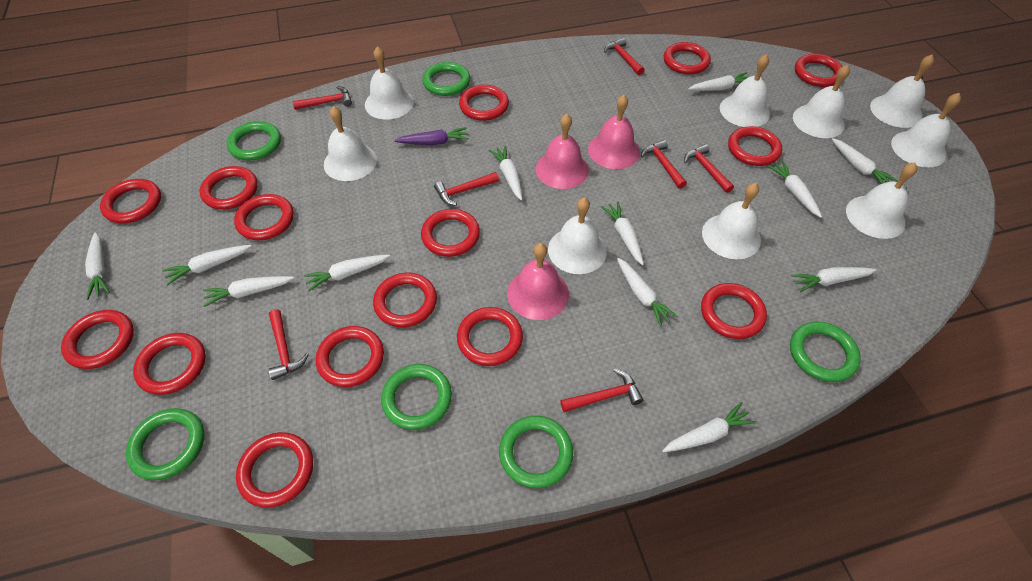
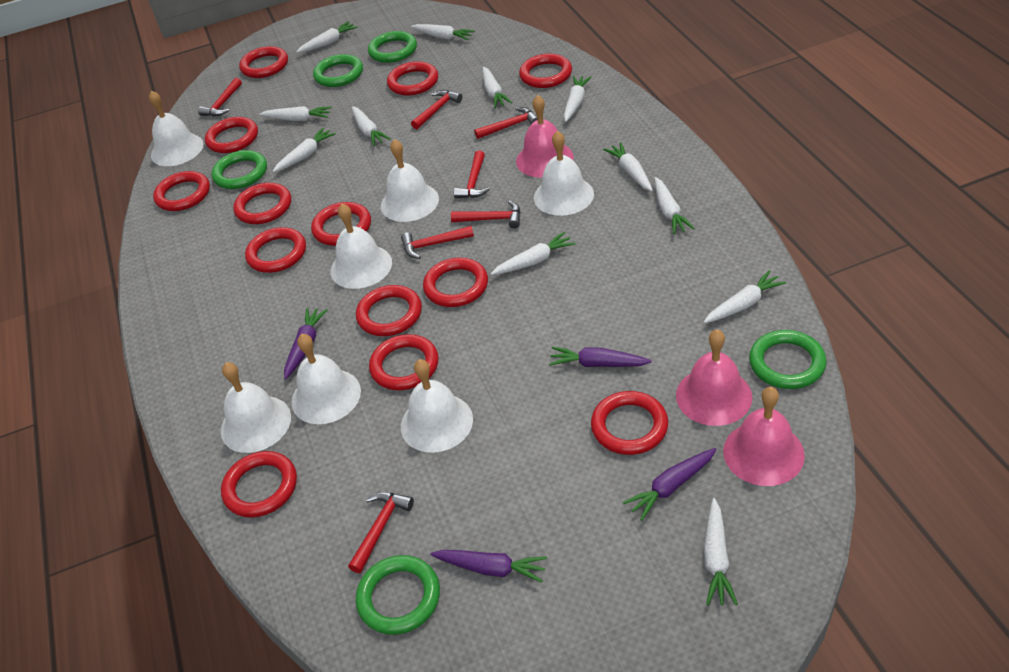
green ring: 6 -> 5
purple carrot: 1 -> 4
red ring: 15 -> 13
white bell: 9 -> 7

